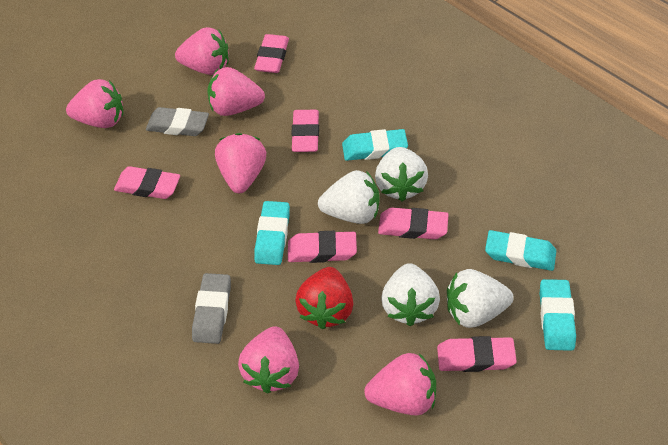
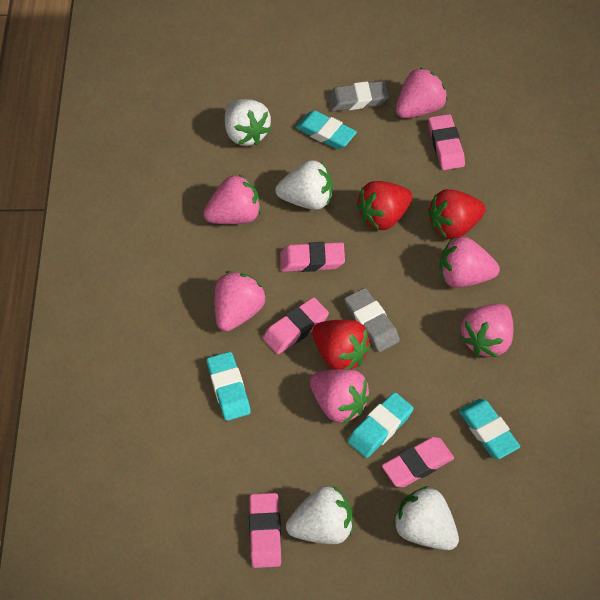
pink eraser: 6 -> 5
red strawberry: 1 -> 3

